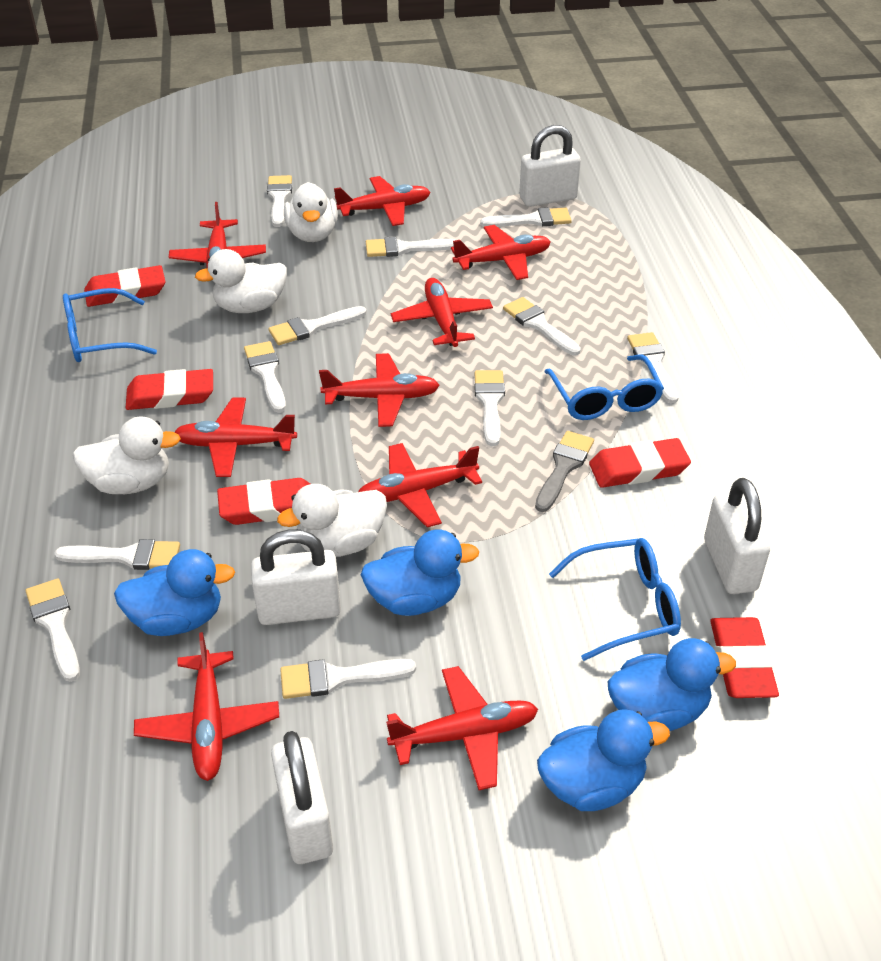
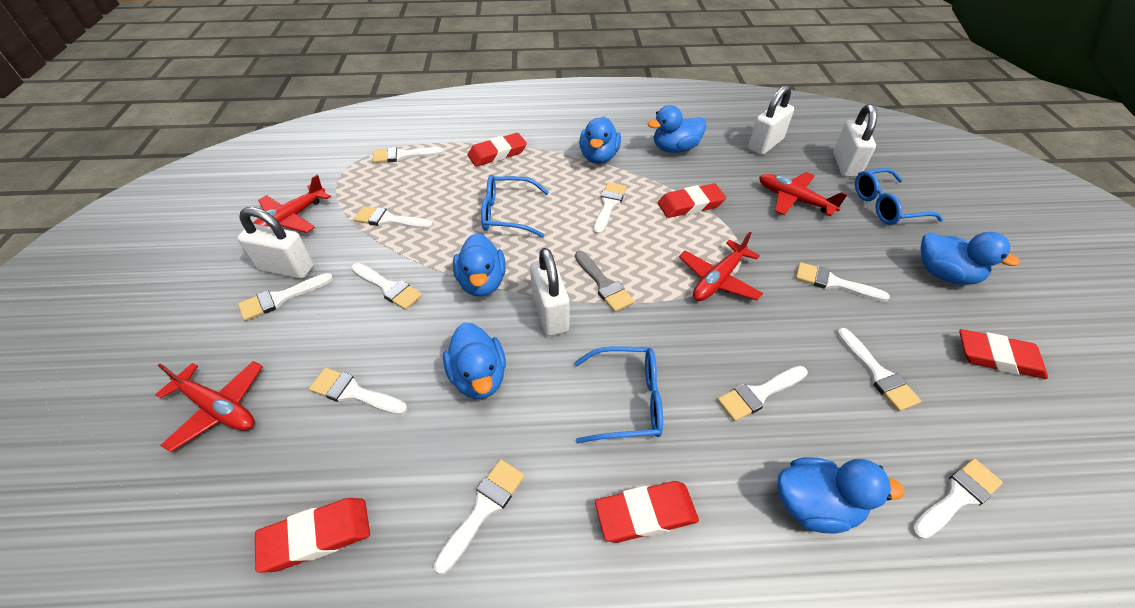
blue duck: 4 -> 6
red plane: 9 -> 4
white duck: 4 -> 0

